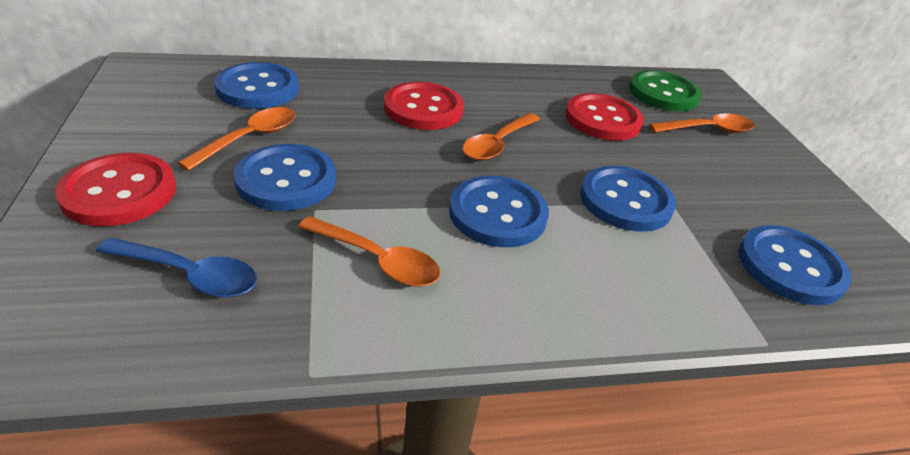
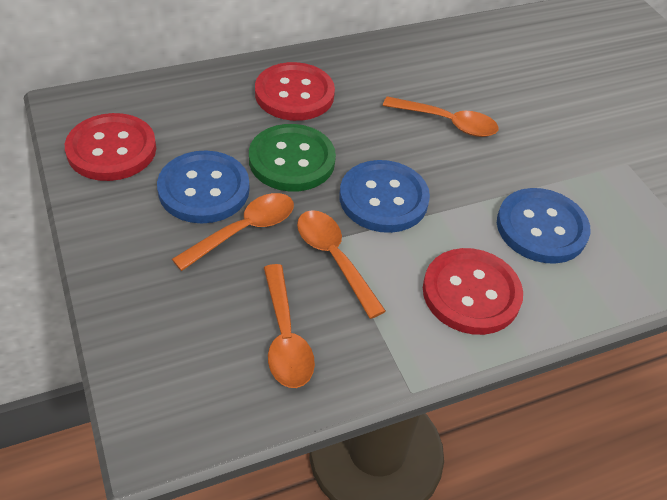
blue button: 5 -> 3
blue spoon: 1 -> 0

